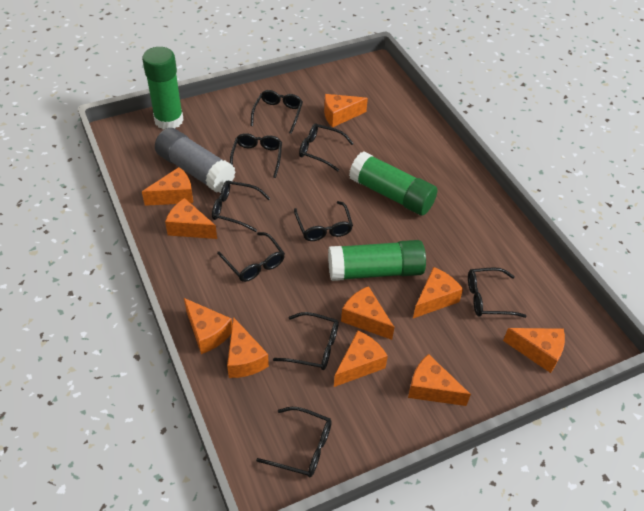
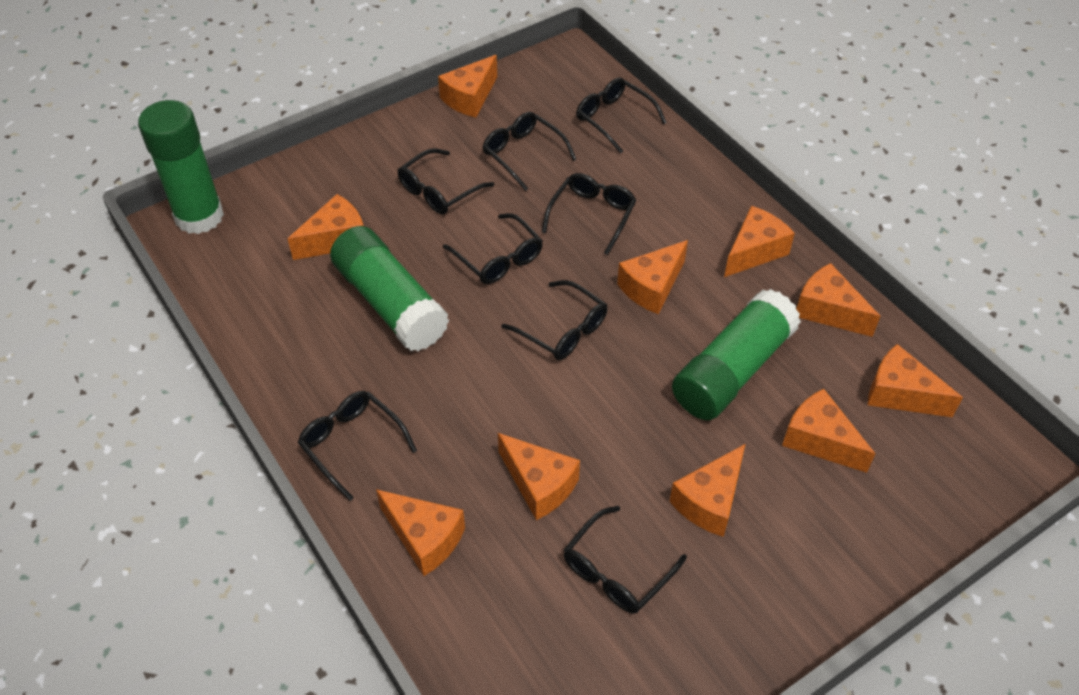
black glasses: 9 -> 8
grey glue stick: 1 -> 0

